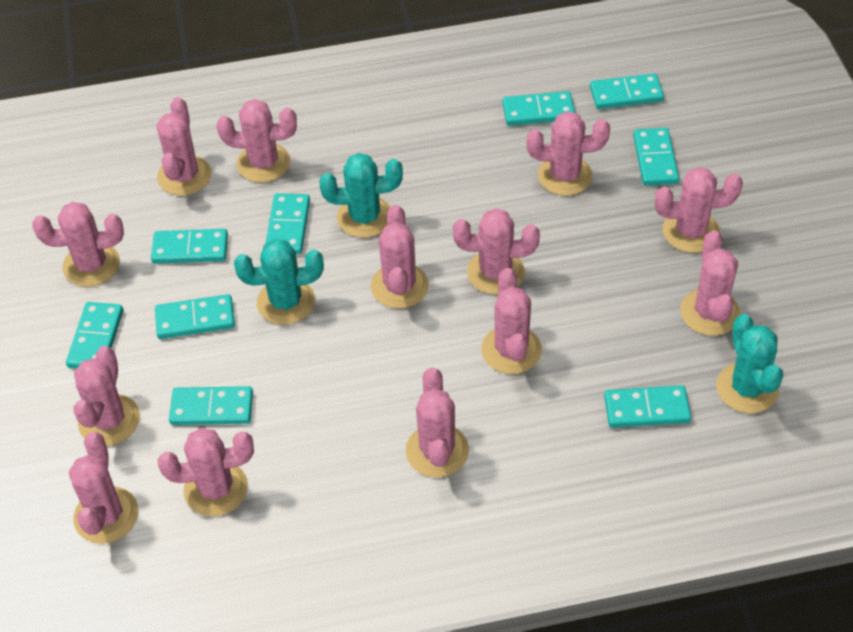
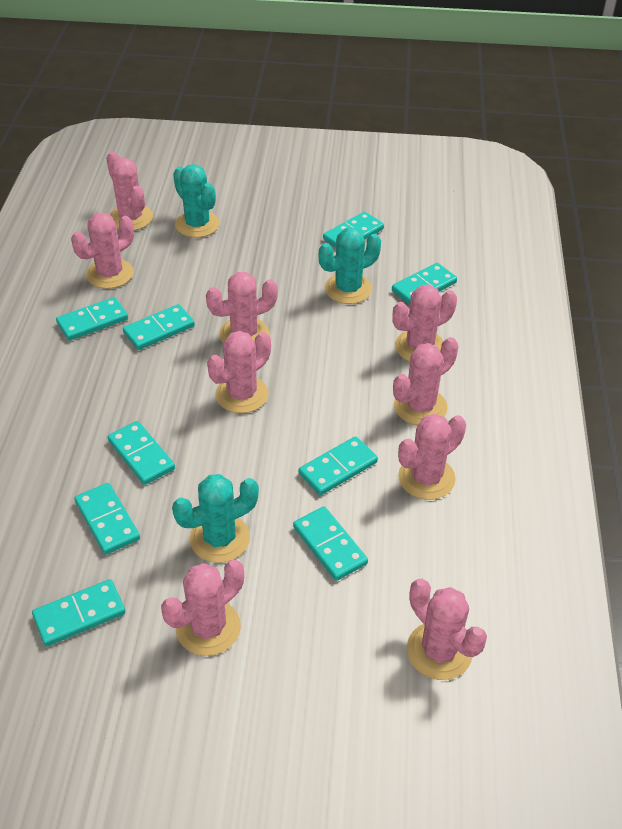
pink cactus: 13 -> 9

